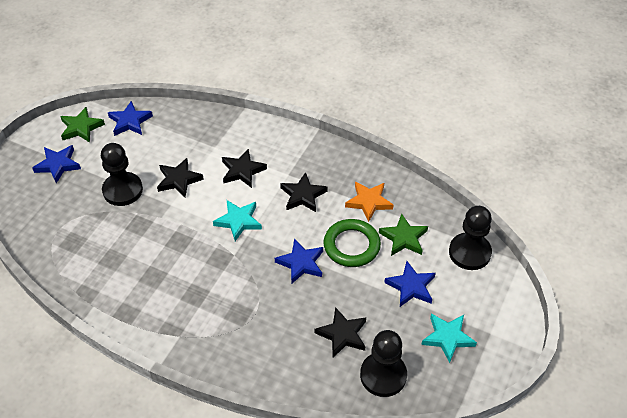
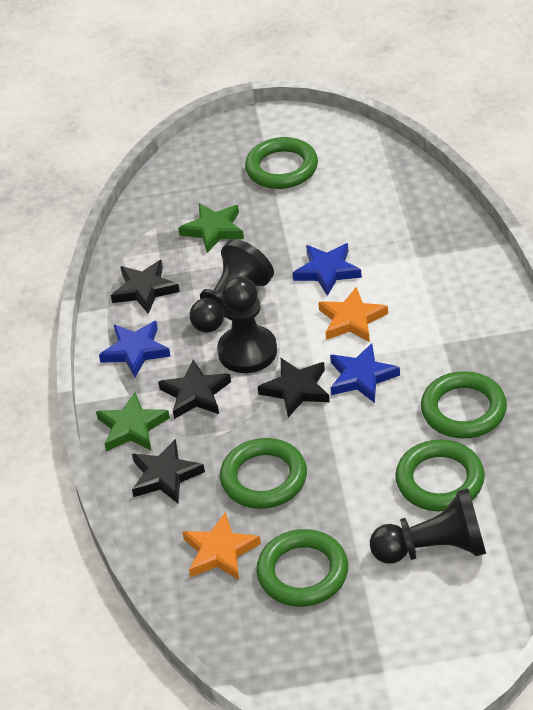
blue star: 4 -> 3
green ring: 1 -> 5
orange star: 1 -> 2
turquoise star: 2 -> 0

